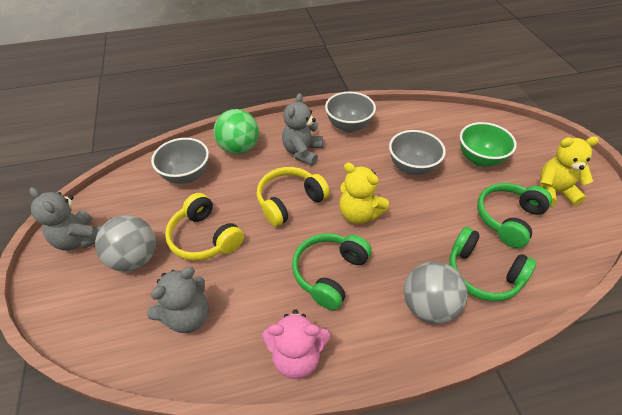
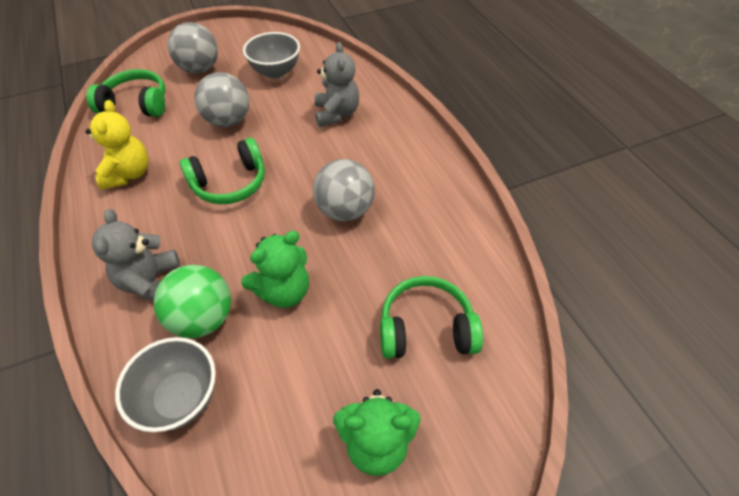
green bowl: 1 -> 0
green teddy bear: 0 -> 2
grey ball: 2 -> 3
grey bowl: 3 -> 2
grey teddy bear: 3 -> 2
pink teddy bear: 1 -> 0
yellow headphones: 2 -> 0
yellow teddy bear: 2 -> 1

